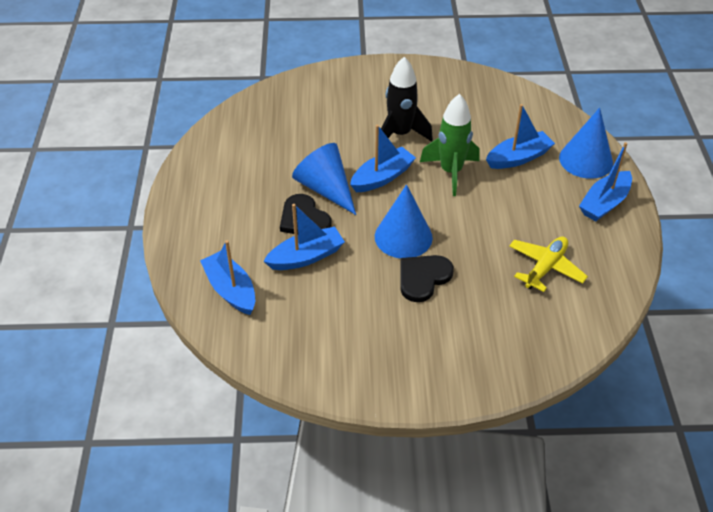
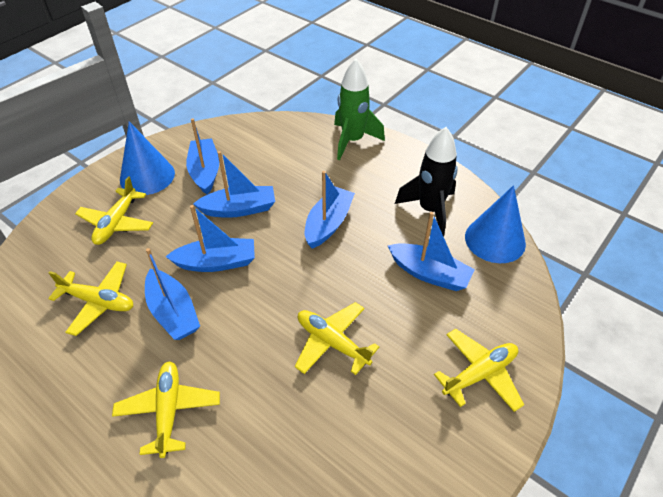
black heart: 2 -> 0
blue boat: 5 -> 6
blue cone: 3 -> 2
yellow plane: 1 -> 5

